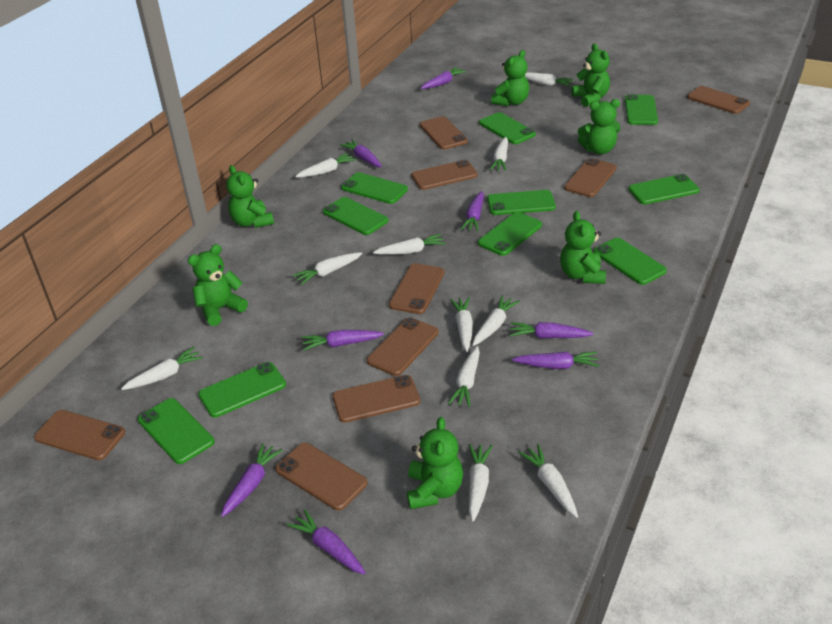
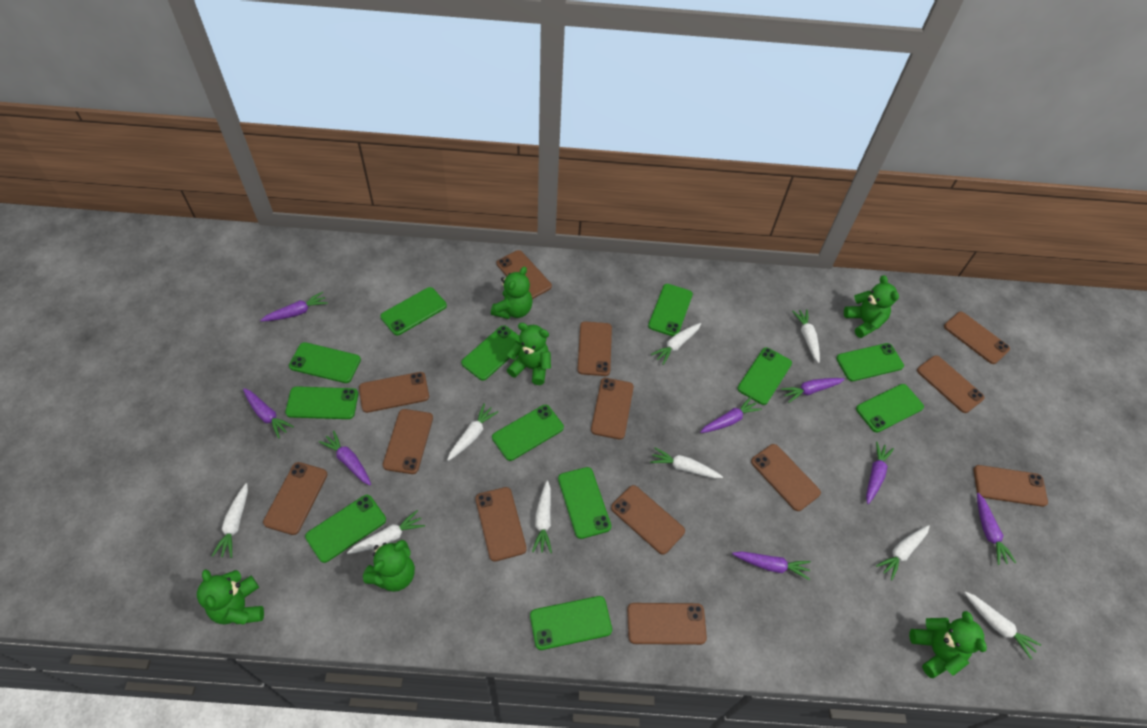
brown phone: 9 -> 13
green phone: 10 -> 12
green teddy bear: 7 -> 6
white carrot: 11 -> 9

